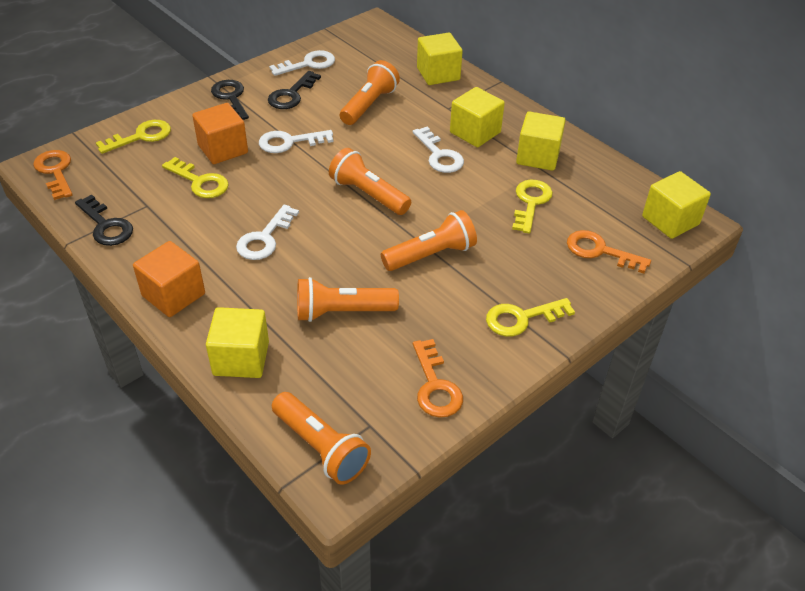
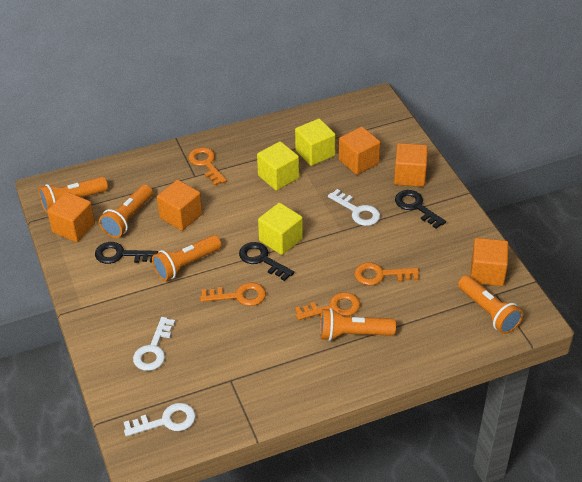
orange cube: 2 -> 5
orange key: 3 -> 4
white key: 4 -> 3
yellow cube: 5 -> 3
yellow key: 4 -> 0

